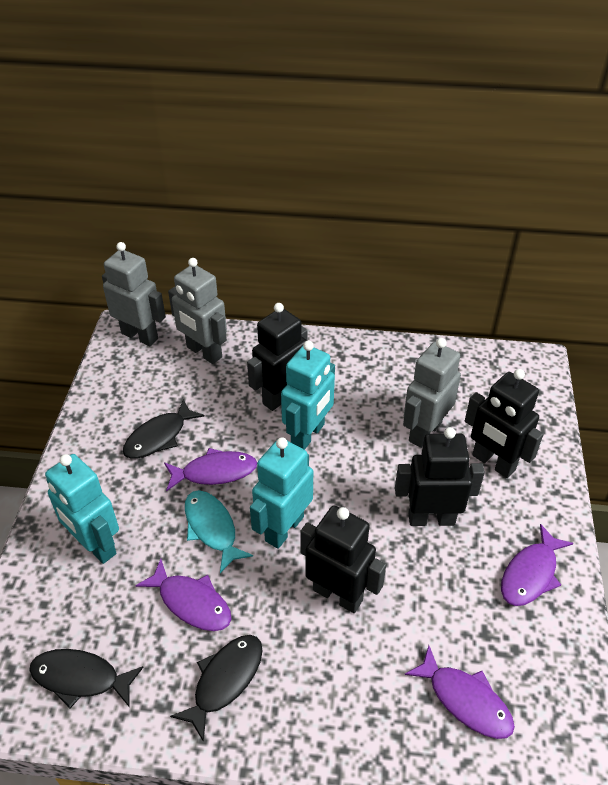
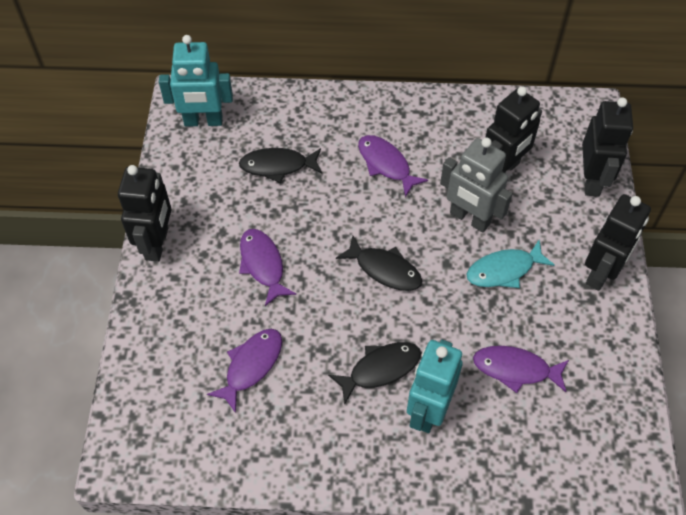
grey robot: 3 -> 1
turquoise robot: 3 -> 2

